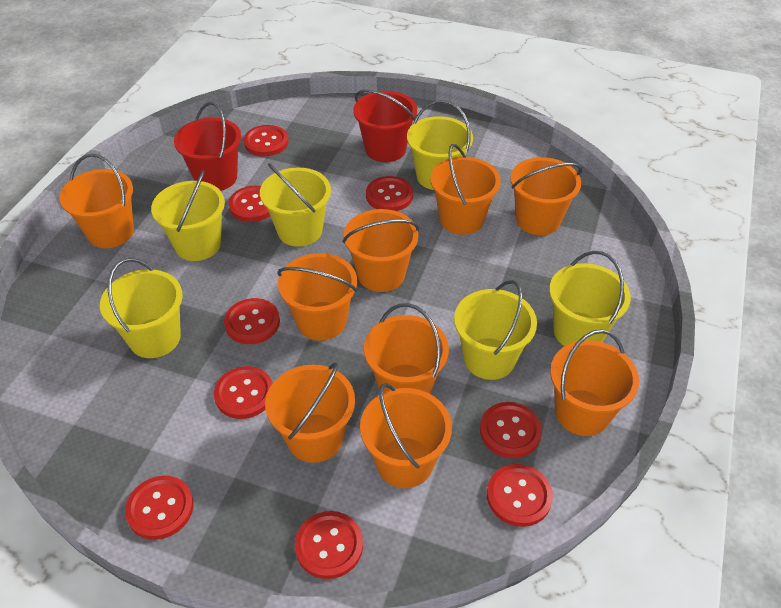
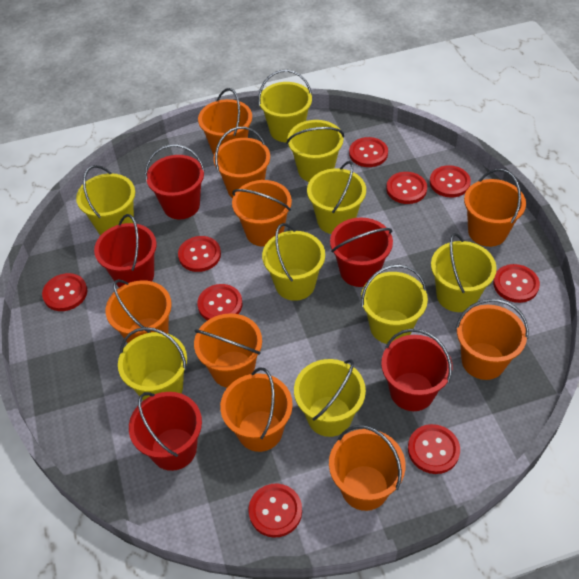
red bucket: 2 -> 5
yellow bucket: 6 -> 9

